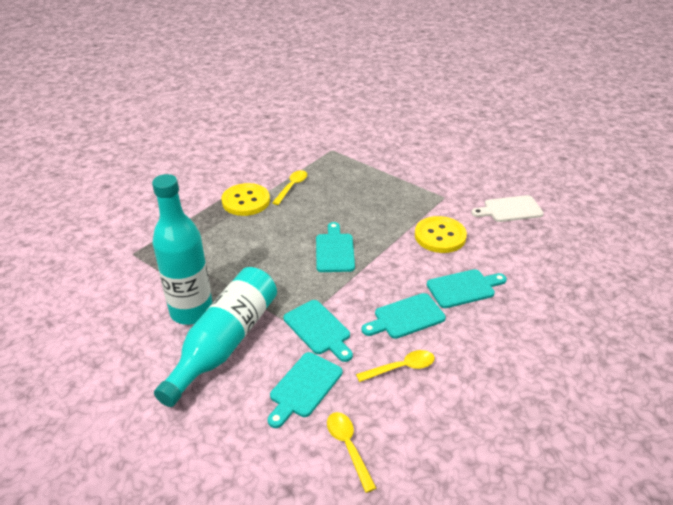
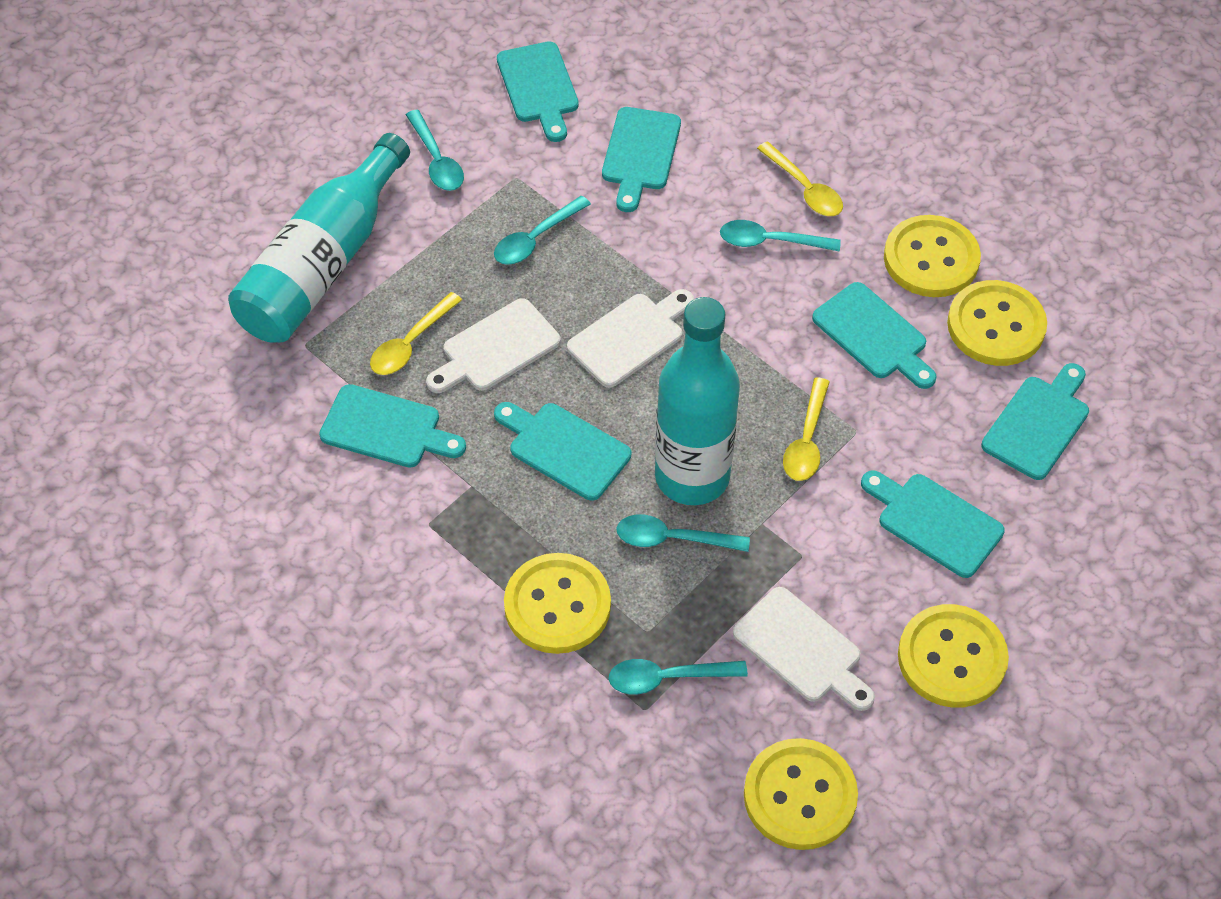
turquoise cutting board: 5 -> 7
turquoise spoon: 0 -> 5
white cutting board: 1 -> 3
yellow button: 2 -> 5

